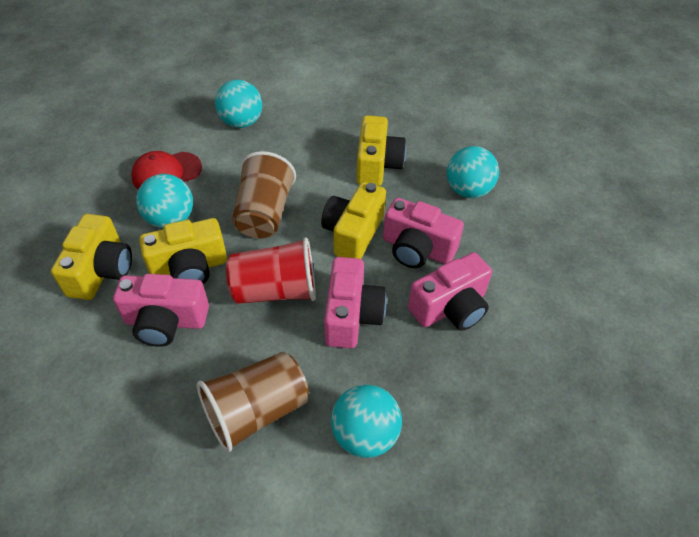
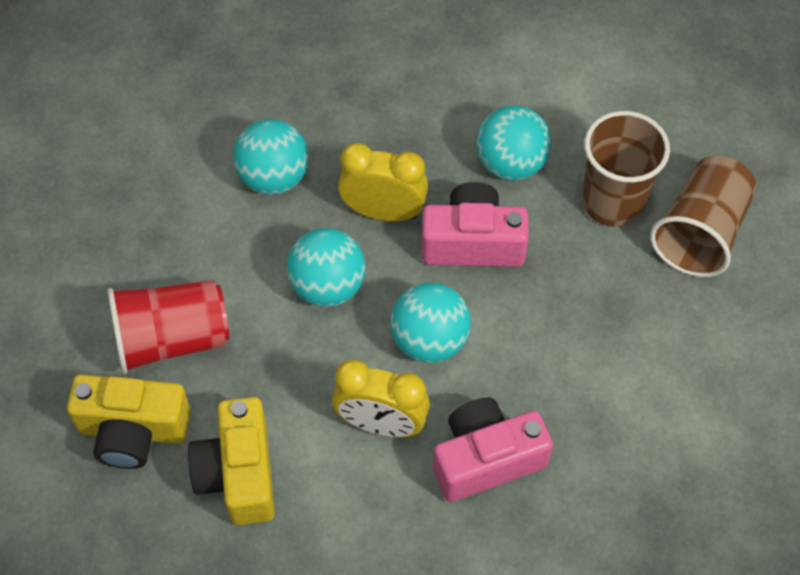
pink camera: 4 -> 2
red cap: 1 -> 0
yellow camera: 4 -> 2
yellow clock: 0 -> 2

